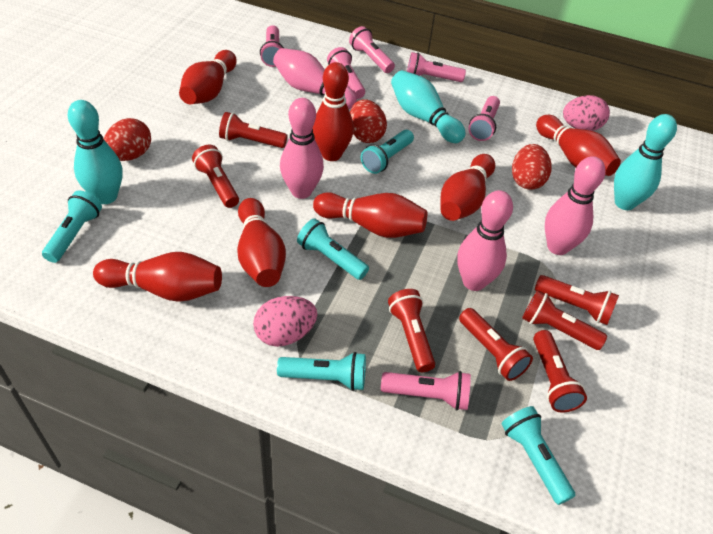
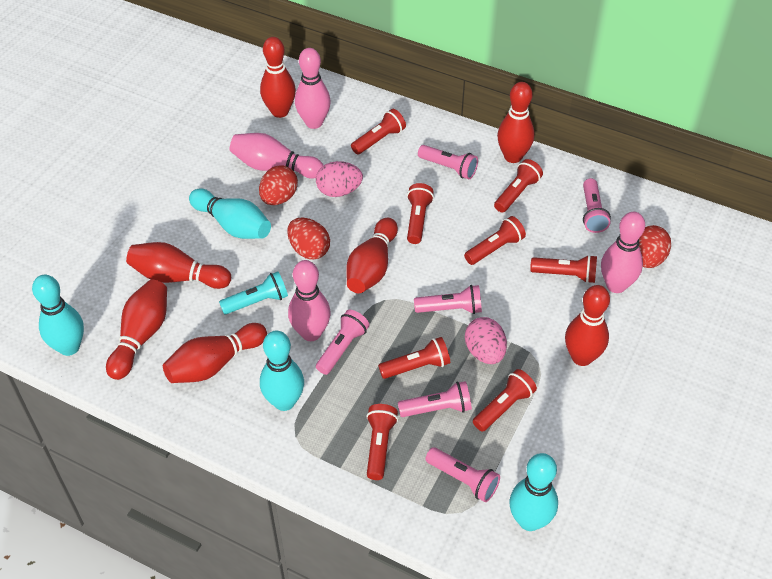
red flashlight: 7 -> 8
turquoise bowling pin: 3 -> 4
turquoise flashlight: 5 -> 1

